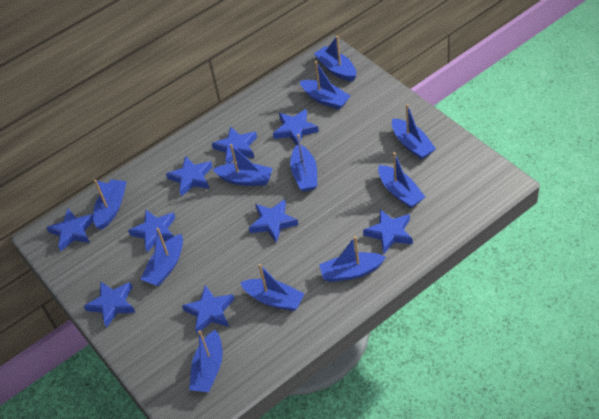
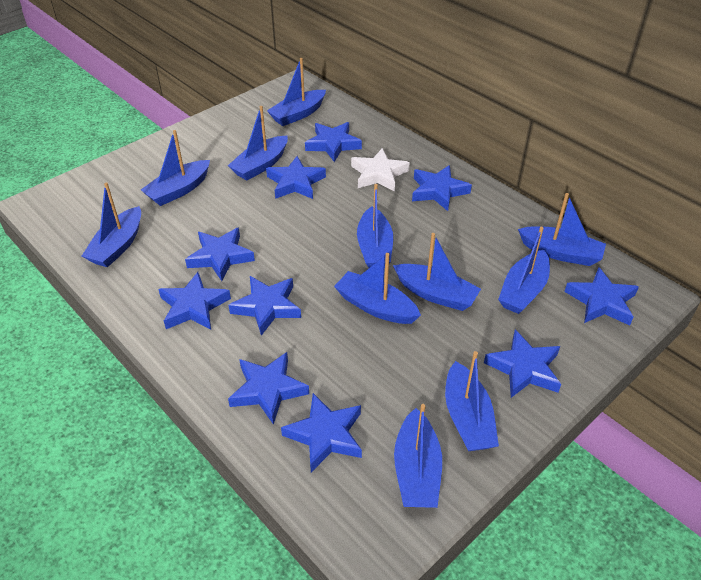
blue star: 9 -> 10
white star: 0 -> 1

